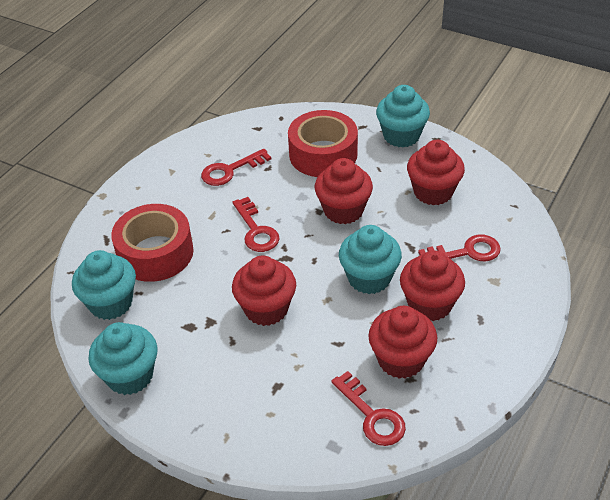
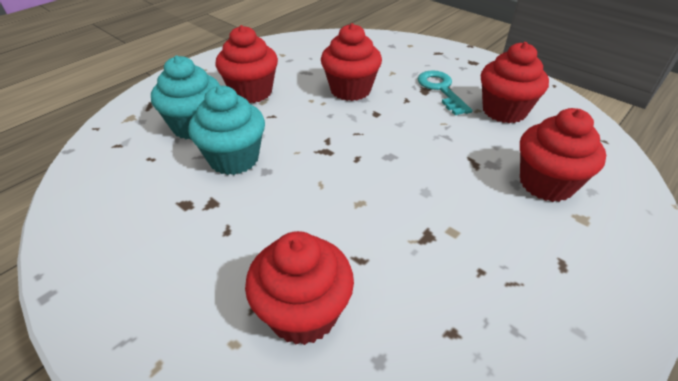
red key: 4 -> 0
red tape: 2 -> 0
turquoise cupcake: 4 -> 2
turquoise key: 0 -> 1

